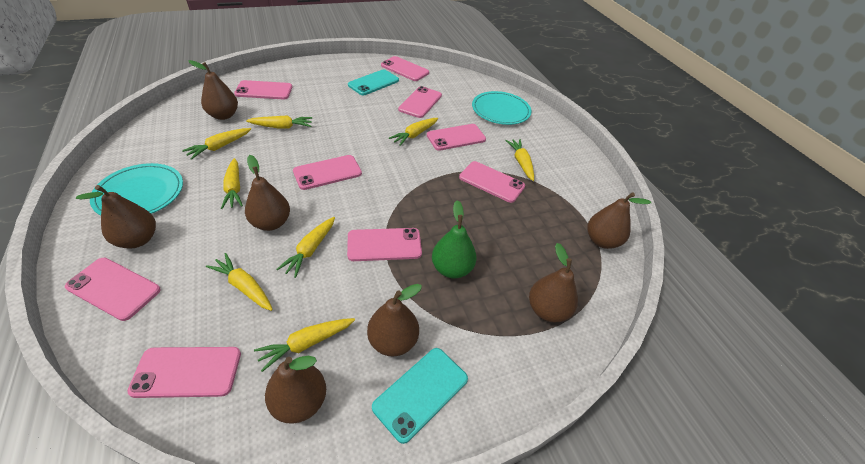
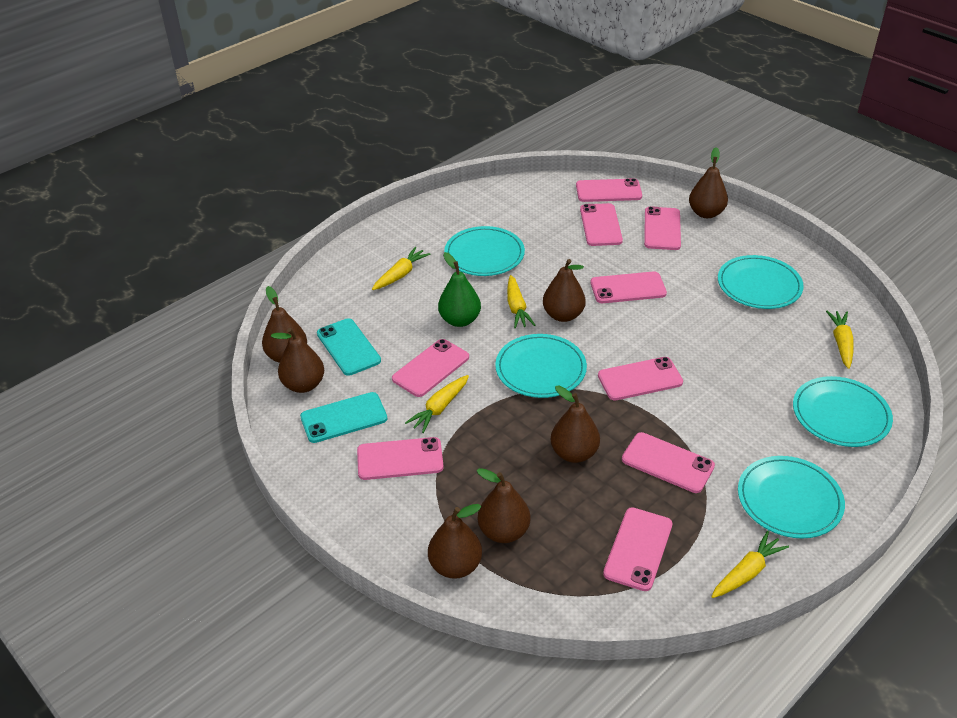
turquoise plate: 2 -> 5
yellow carrot: 8 -> 5

